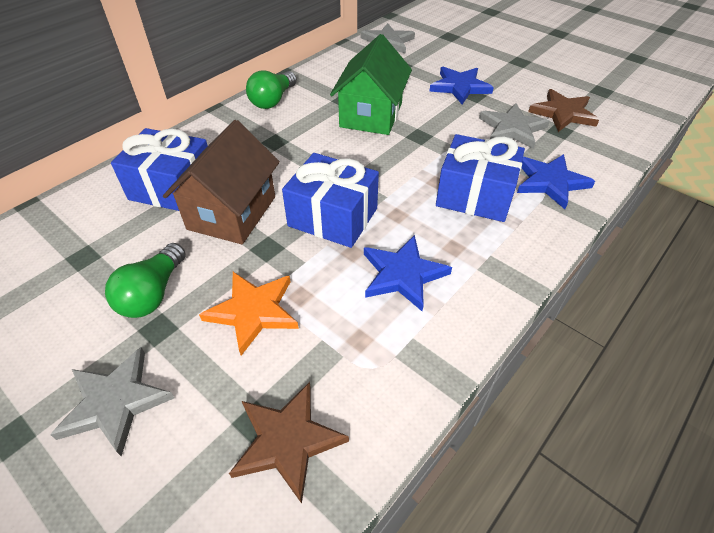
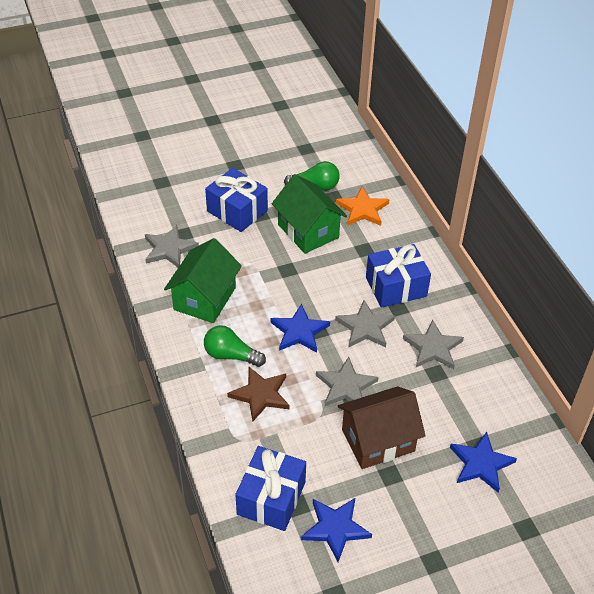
brown star: 2 -> 1
green house: 1 -> 2
grey star: 3 -> 4

